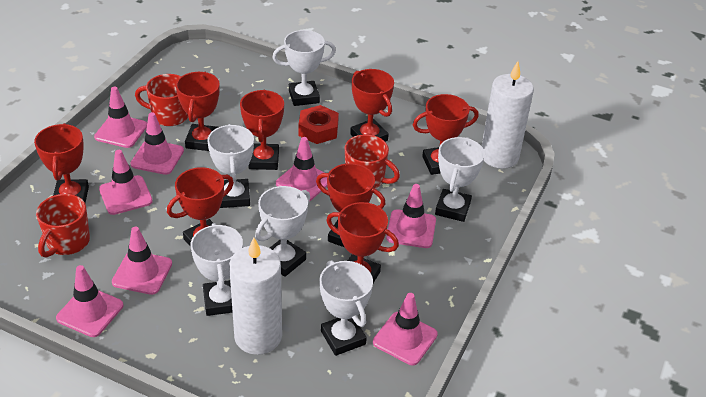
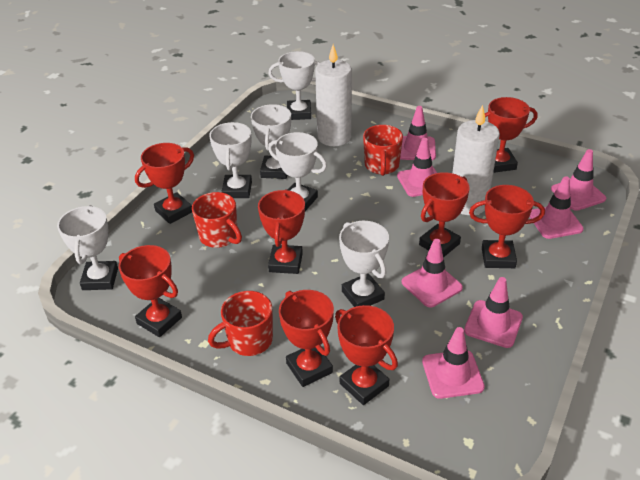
pink traffic cone: 8 -> 7
red nut: 1 -> 0

